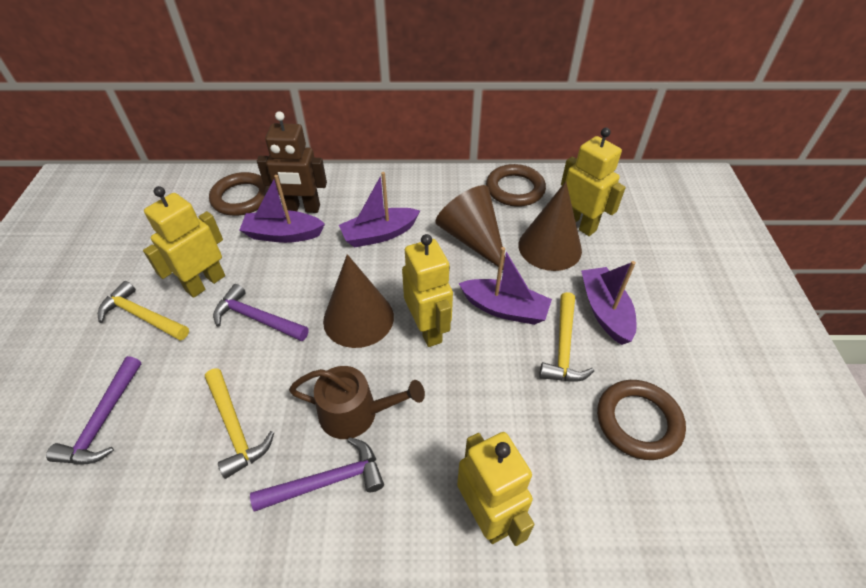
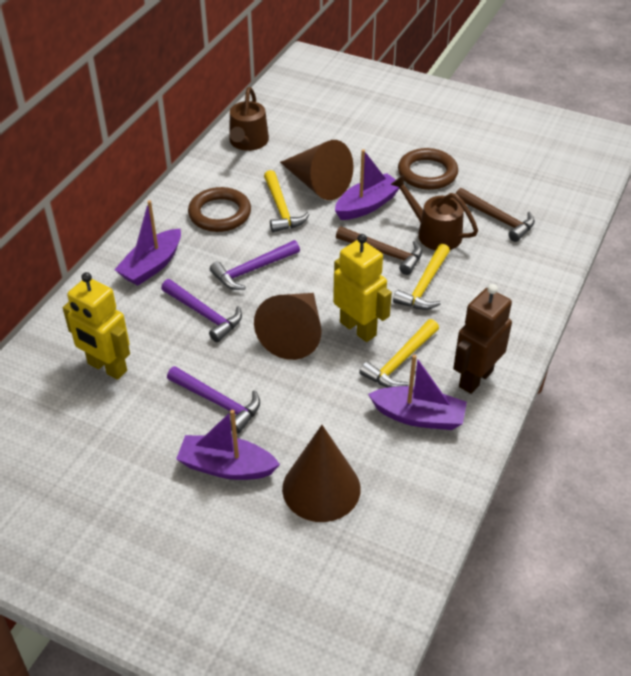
brown hammer: 0 -> 2
brown ring: 3 -> 2
brown watering can: 1 -> 2
yellow robot: 4 -> 2

